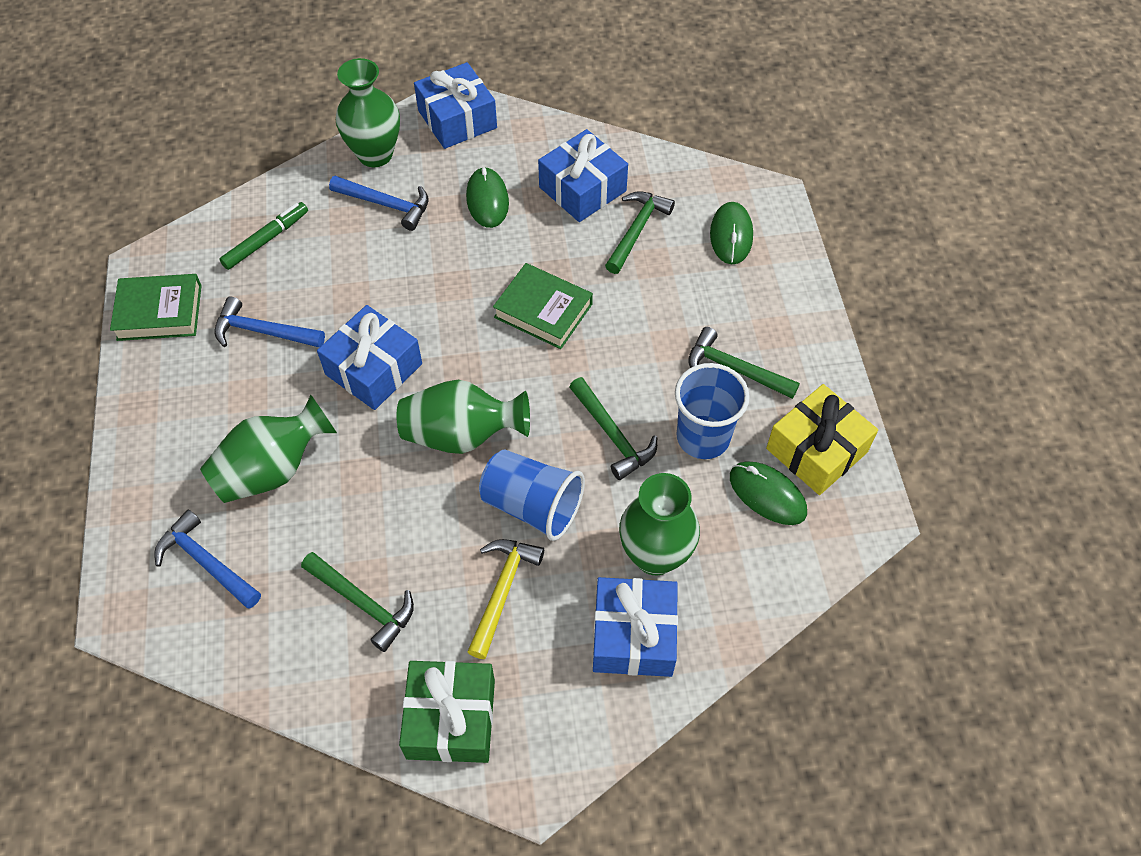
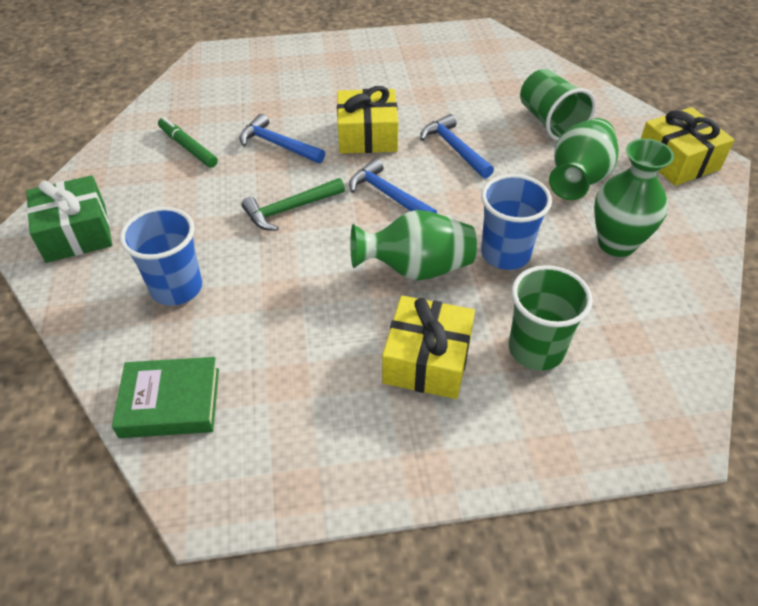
blue gift: 4 -> 0
green book: 2 -> 1
green cup: 0 -> 2
green hammer: 4 -> 1
green mouse: 3 -> 0
green vase: 4 -> 3
yellow gift: 1 -> 3
yellow hammer: 1 -> 0

